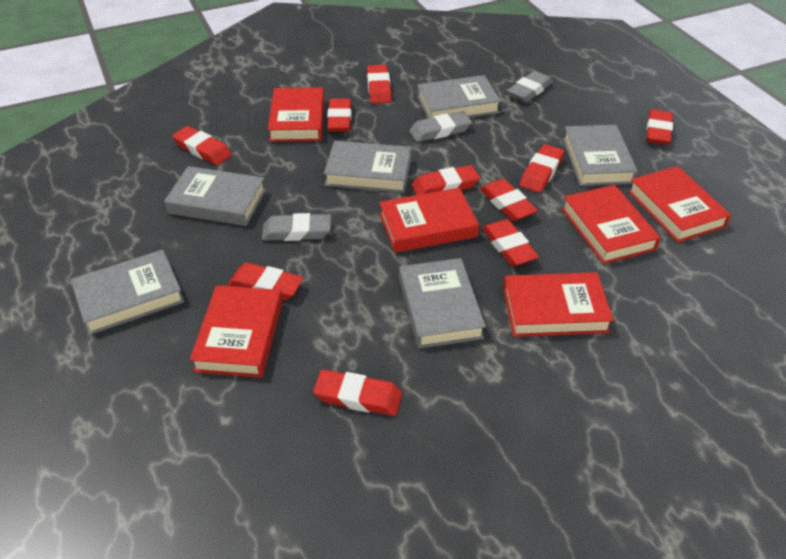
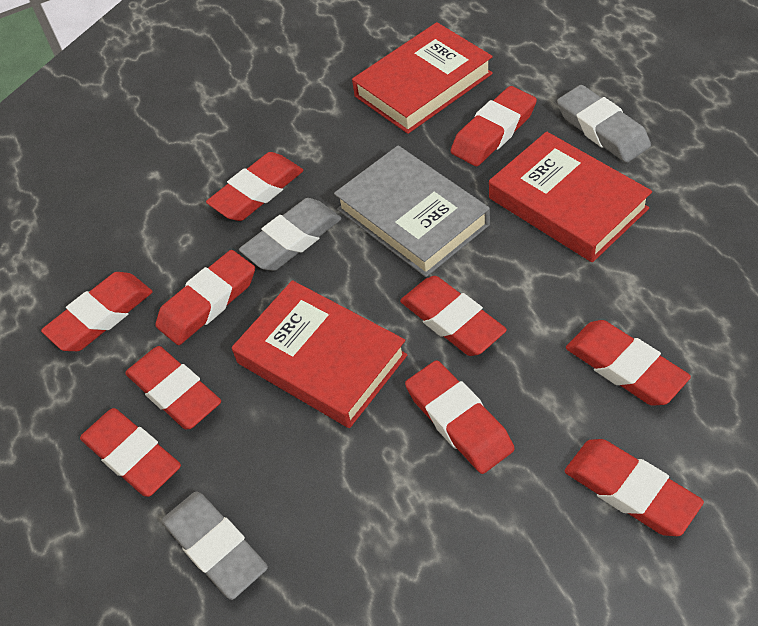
grey book: 6 -> 1
red book: 6 -> 3

